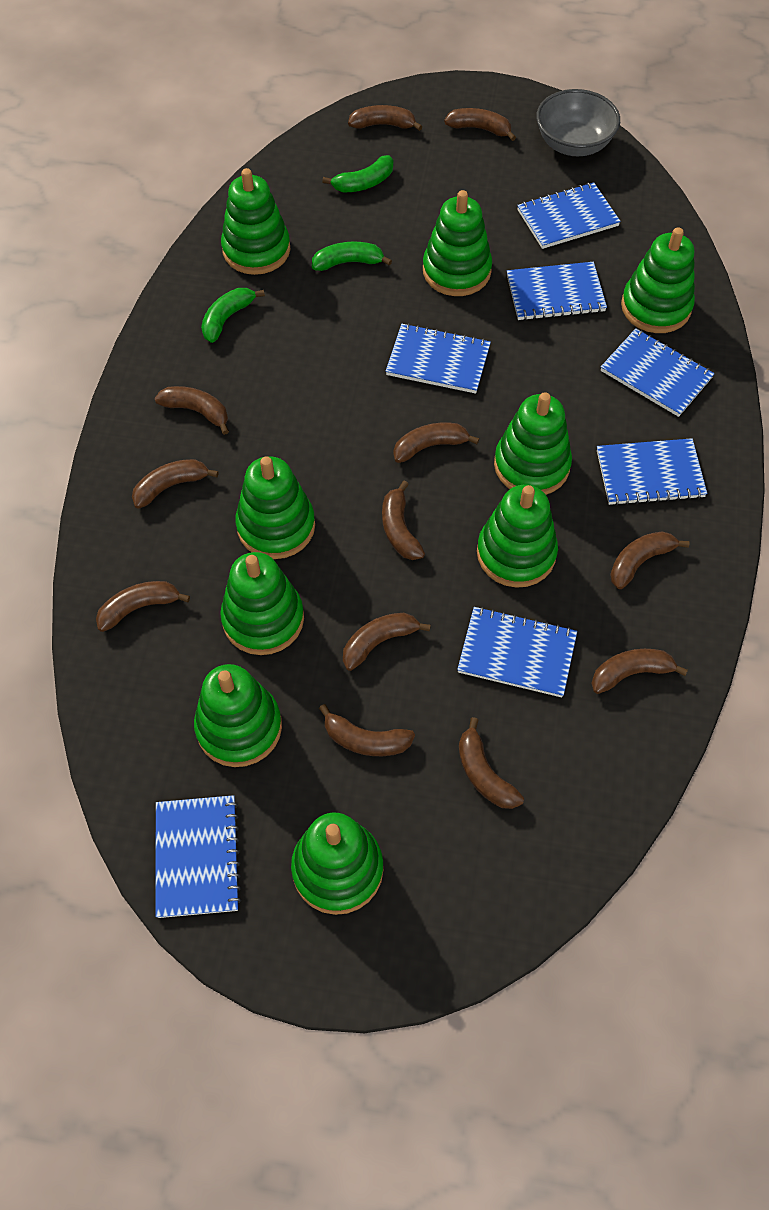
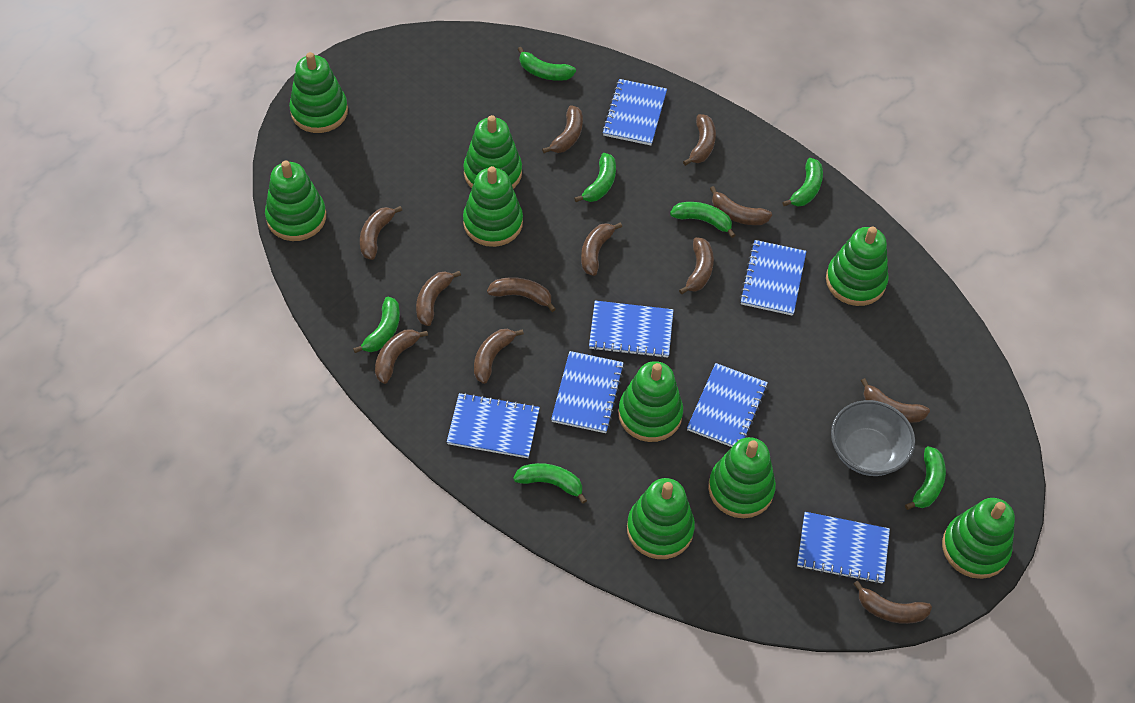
green banana: 3 -> 7

